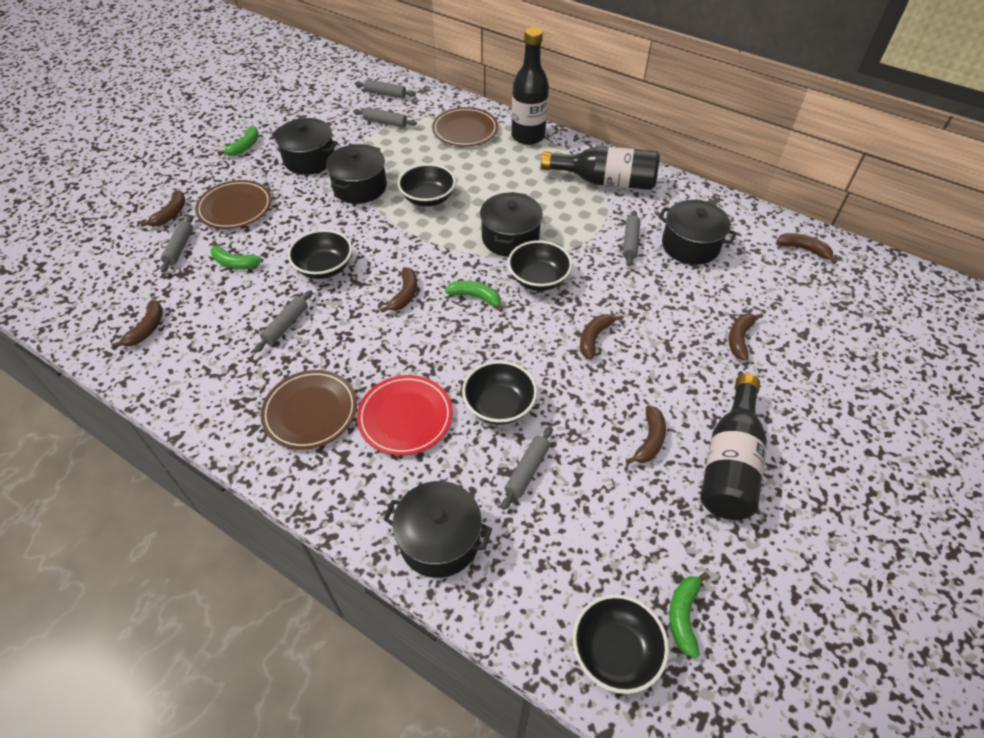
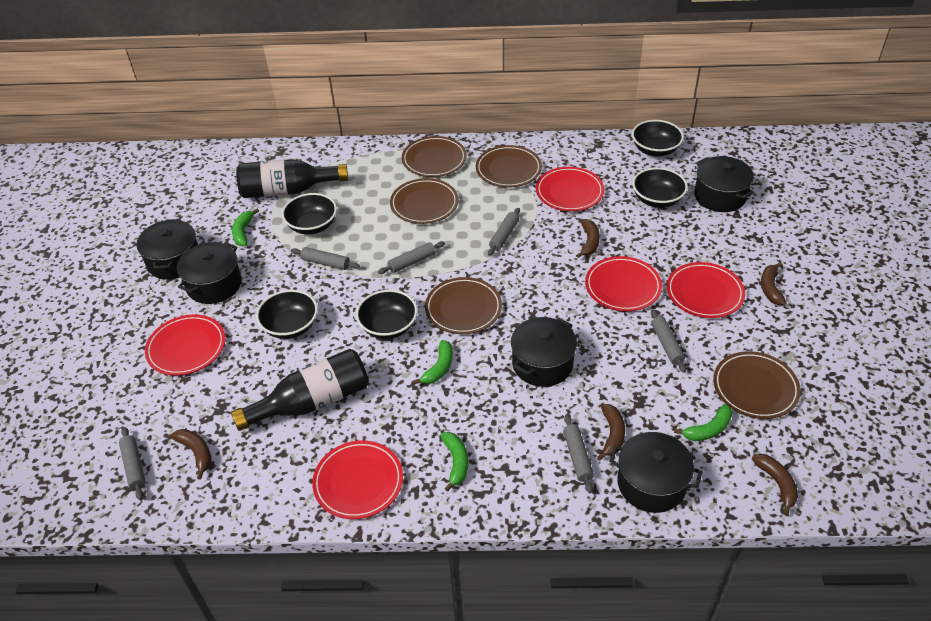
black bottle: 3 -> 2
brown banana: 7 -> 5
brown plate: 3 -> 5
red plate: 1 -> 5

